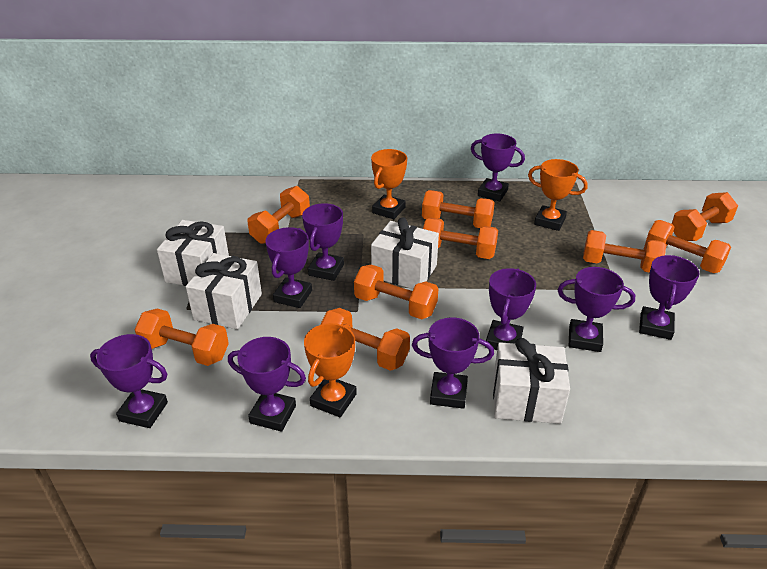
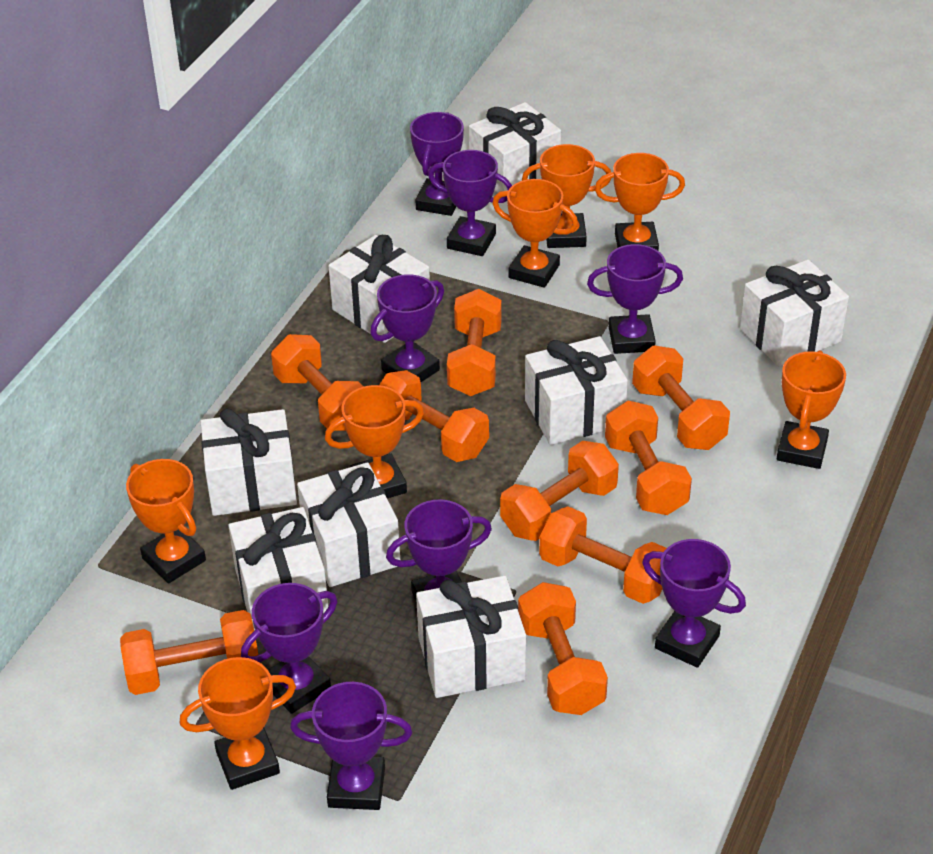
orange trophy: 3 -> 7
purple trophy: 9 -> 8
white gift: 4 -> 8

